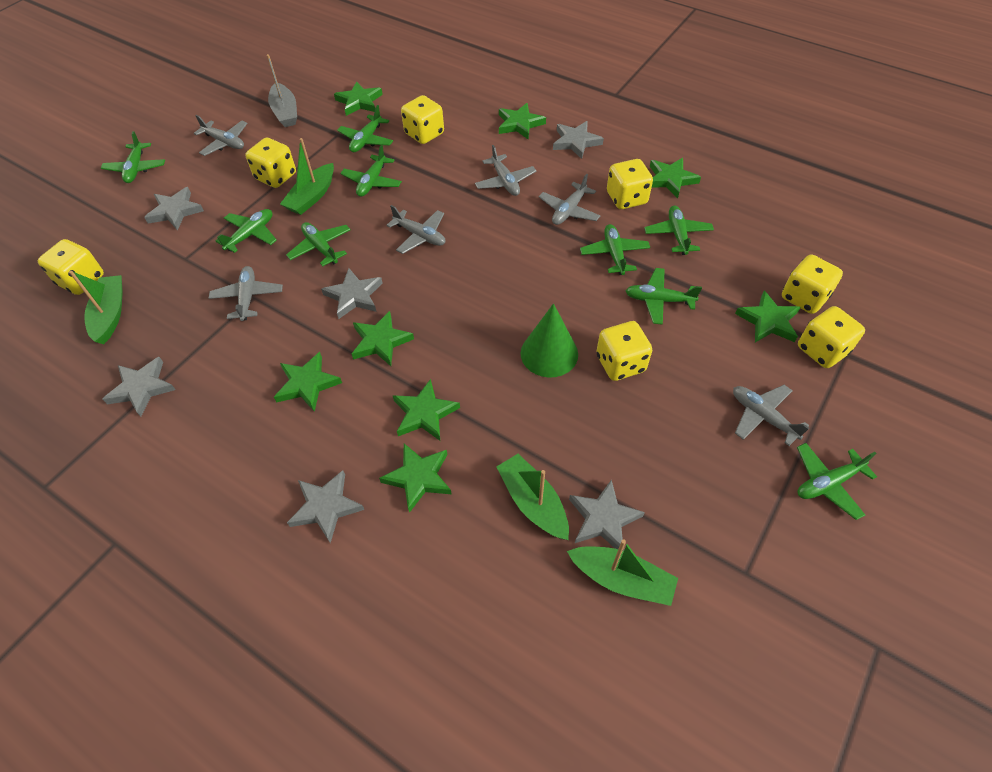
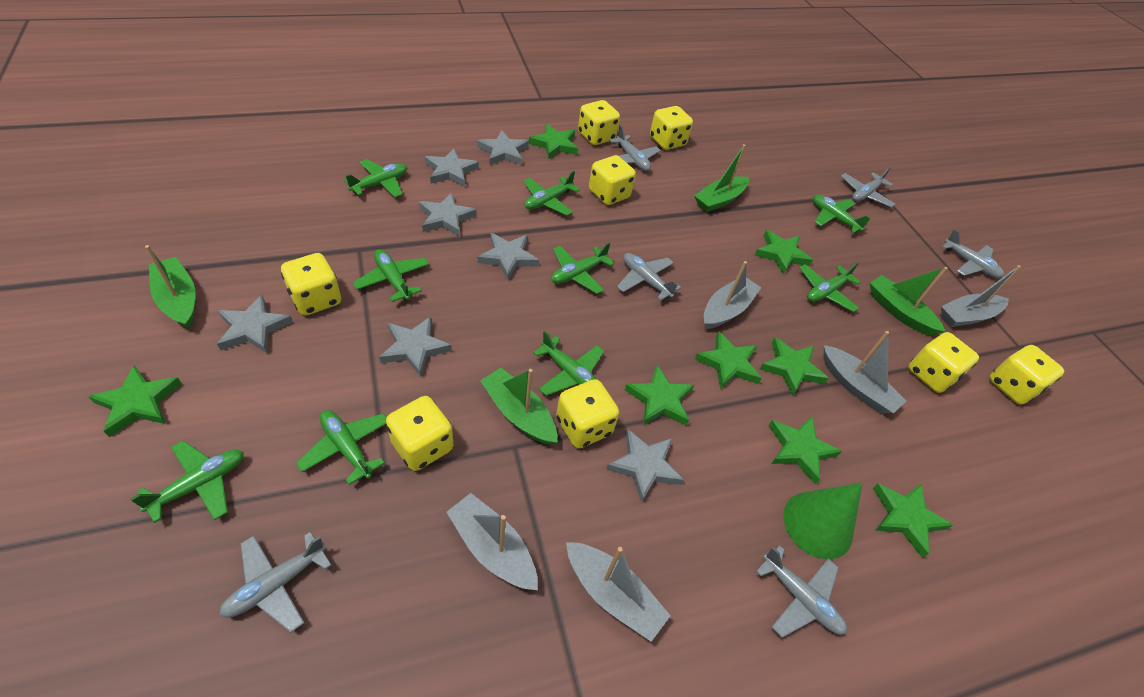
grey boat: 1 -> 5
grey star: 6 -> 7
yellow dice: 7 -> 8

